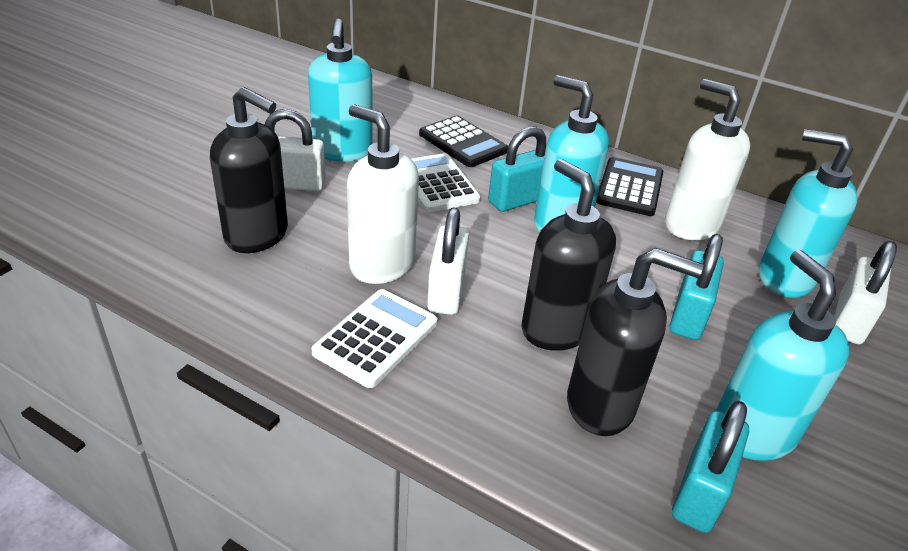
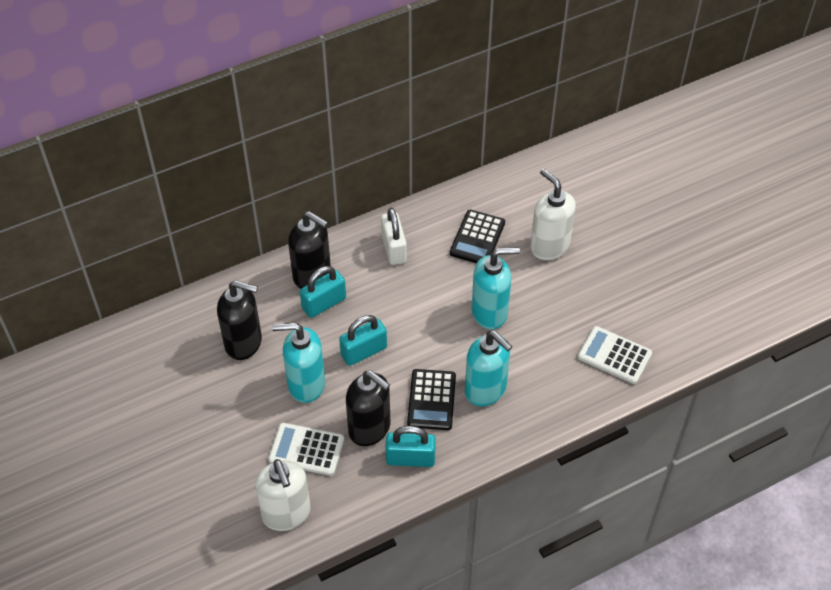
turquoise soap dispenser: 4 -> 3
white padlock: 3 -> 1

